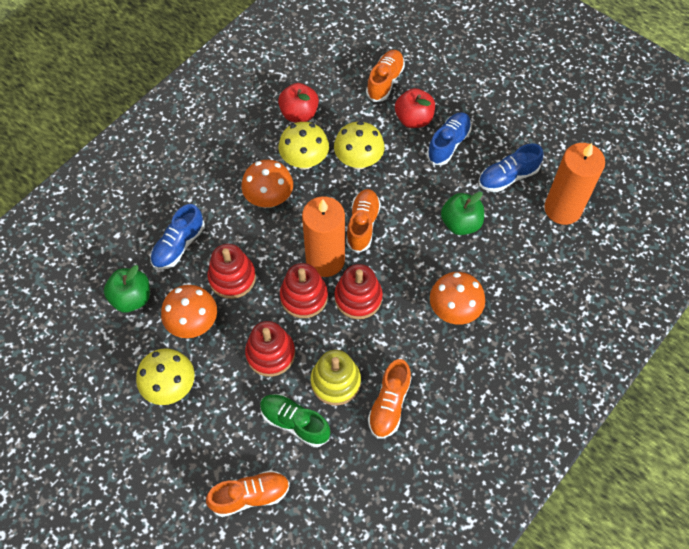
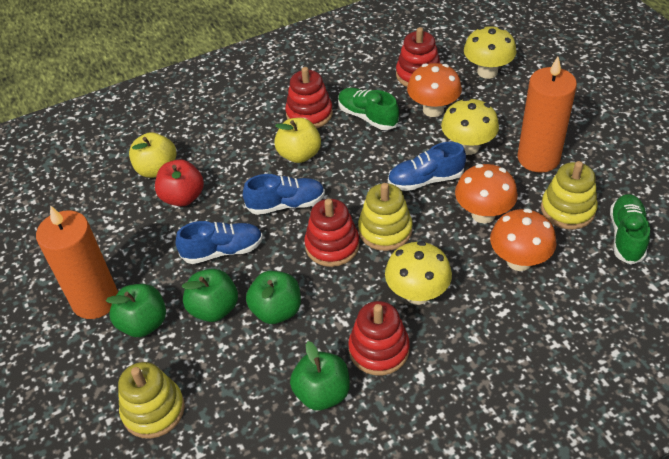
green apple: 2 -> 4
green shoe: 1 -> 2
orange shoe: 4 -> 0
red apple: 2 -> 1
yellow apple: 0 -> 2
yellow stacking toy: 1 -> 3

